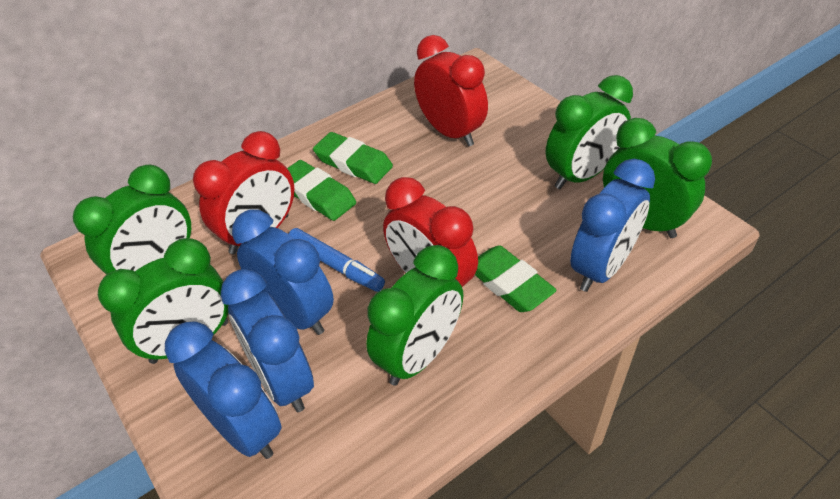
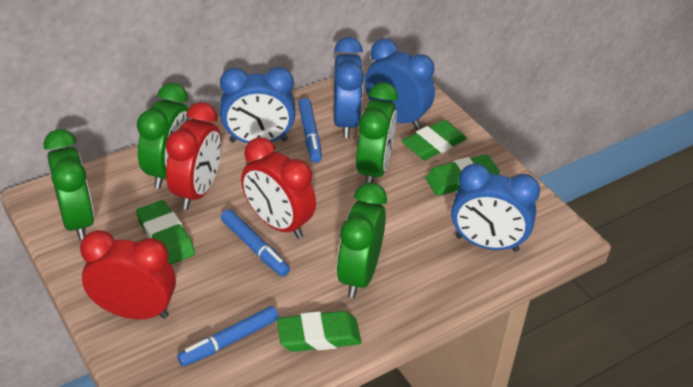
blue marker: 1 -> 3
green clock: 5 -> 4
green eraser: 3 -> 4

